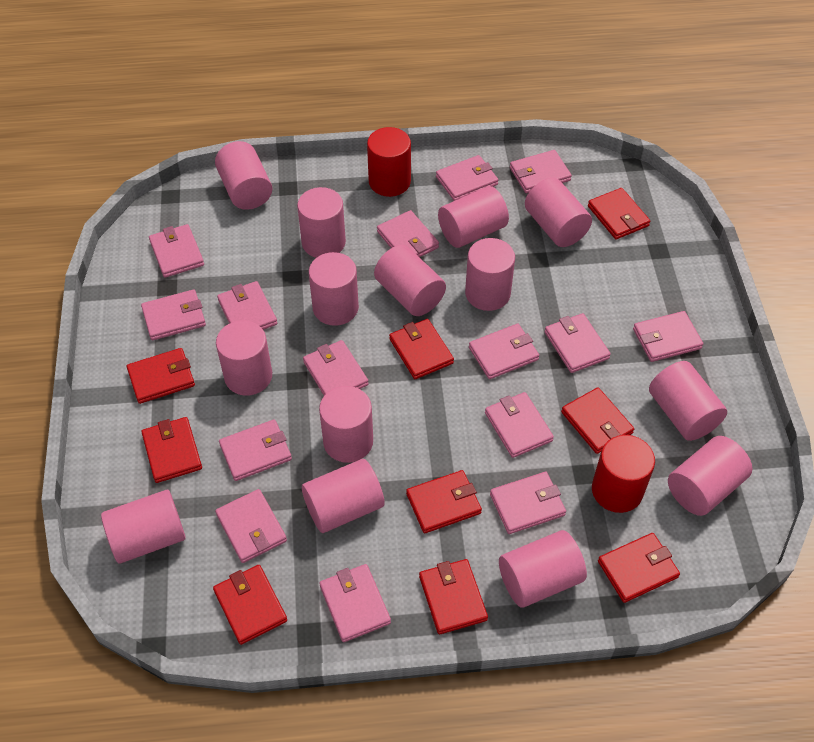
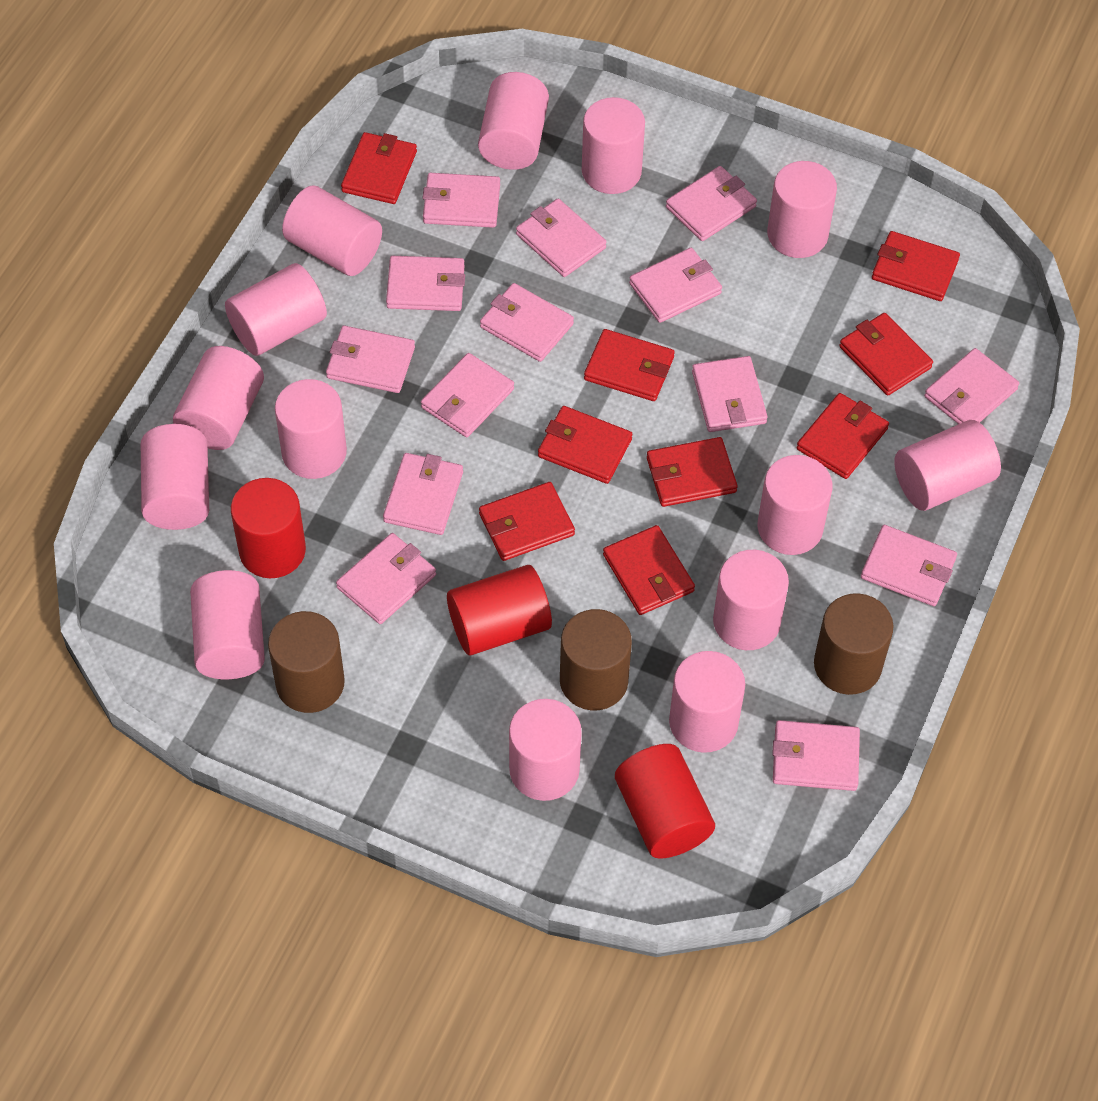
brown cylinder: 0 -> 3
pink wallet: 15 -> 14
red cylinder: 2 -> 3

